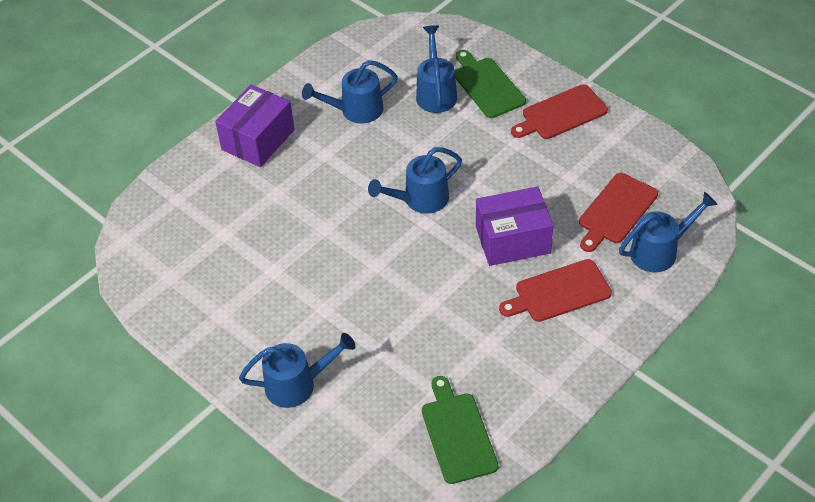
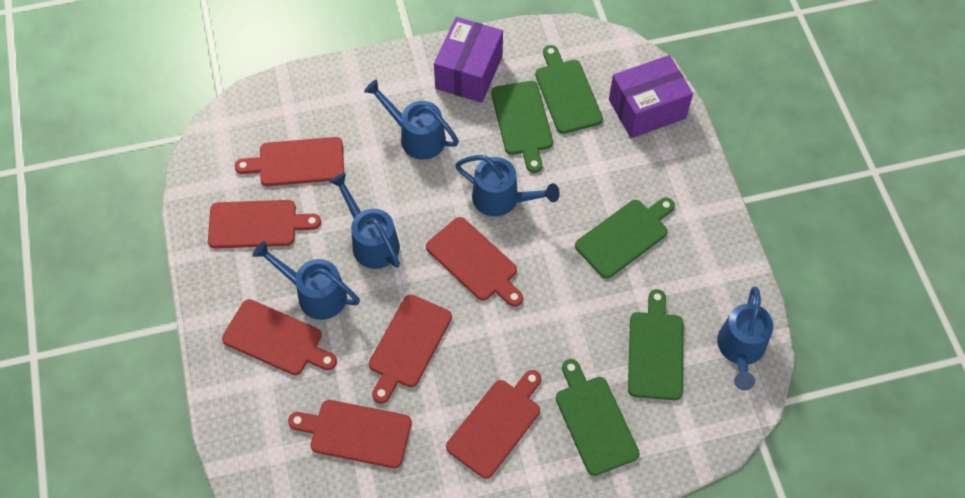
green cutting board: 2 -> 5
red cutting board: 3 -> 7

